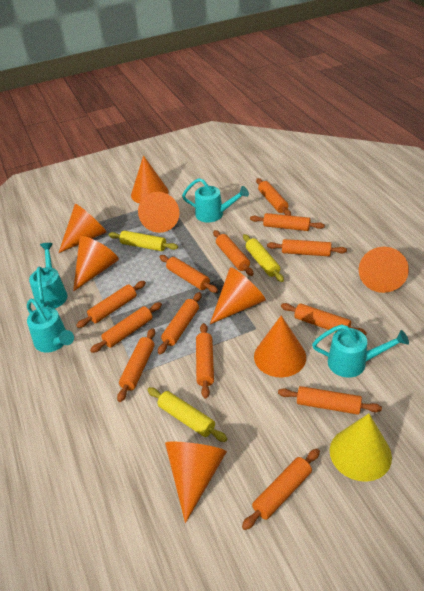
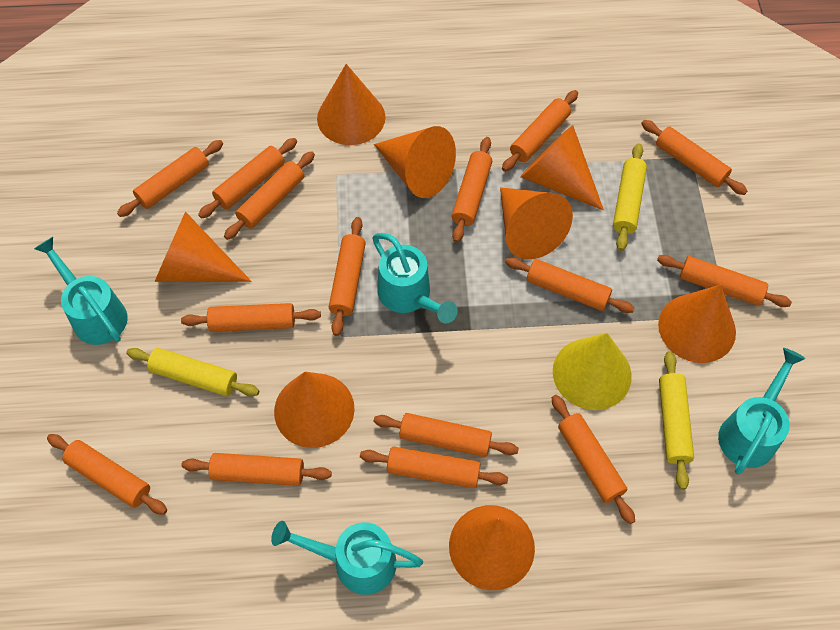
orange rolling pin: 13 -> 15

